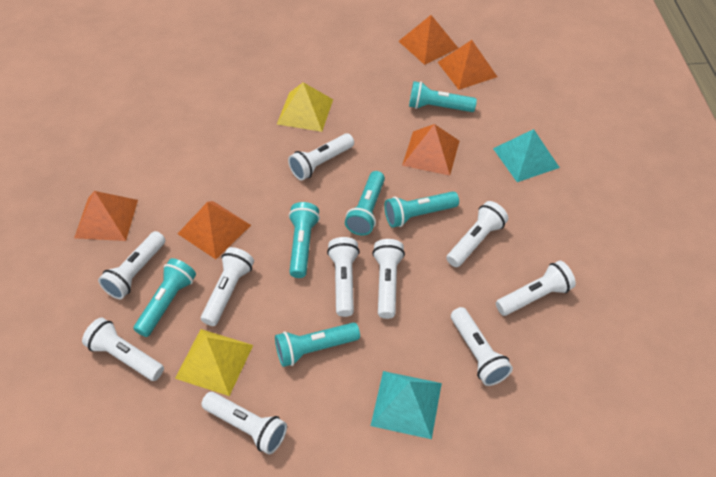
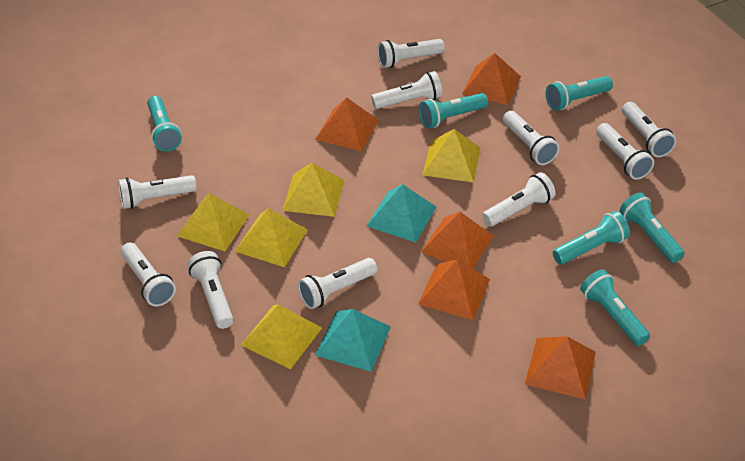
yellow pyramid: 2 -> 5

